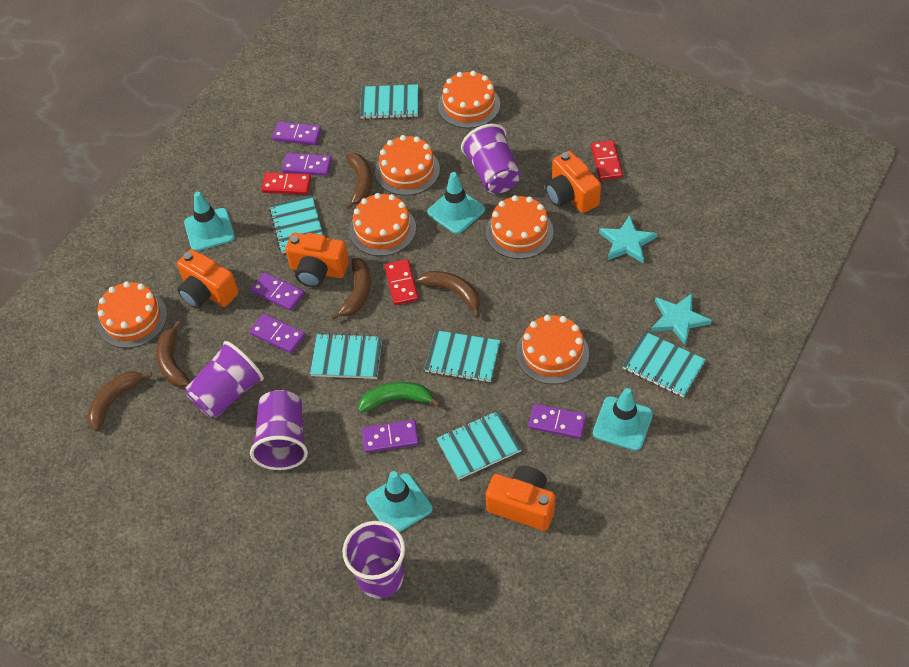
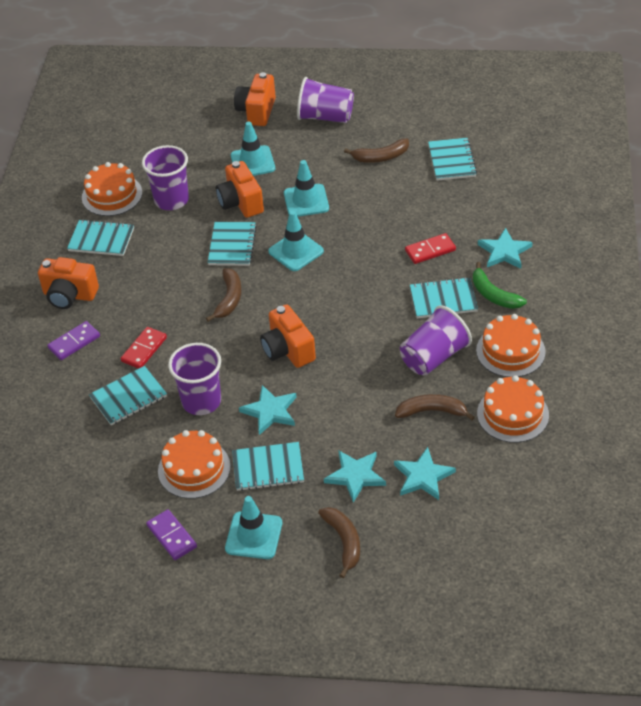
brown banana: 5 -> 4
orange cake: 6 -> 4
purple domino: 6 -> 2
red domino: 3 -> 2
turquoise star: 2 -> 4

